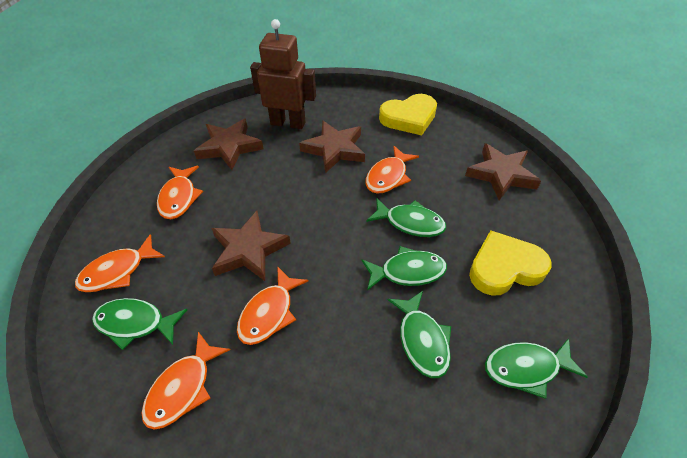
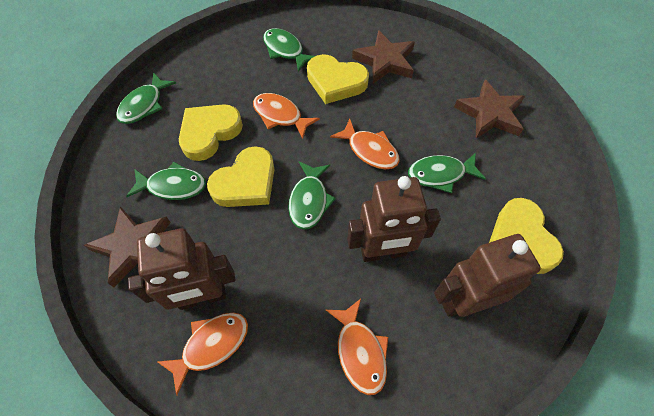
brown robot: 1 -> 3
brown star: 4 -> 3
orange fish: 5 -> 4
yellow heart: 2 -> 4

